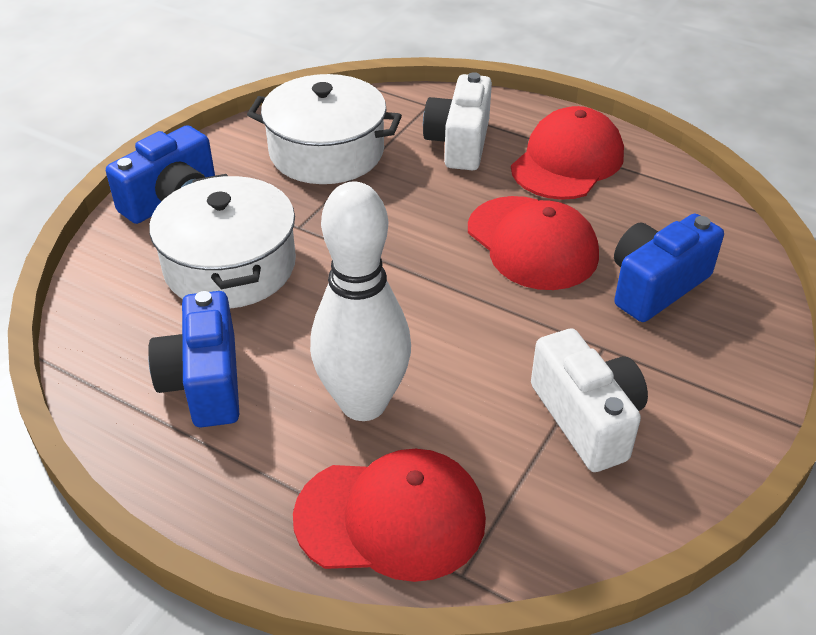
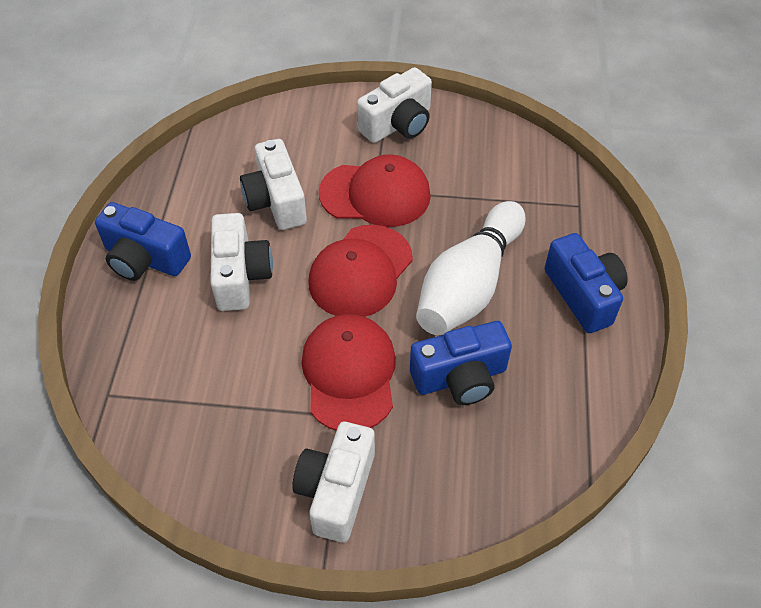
white camera: 2 -> 4
white pot: 2 -> 0

